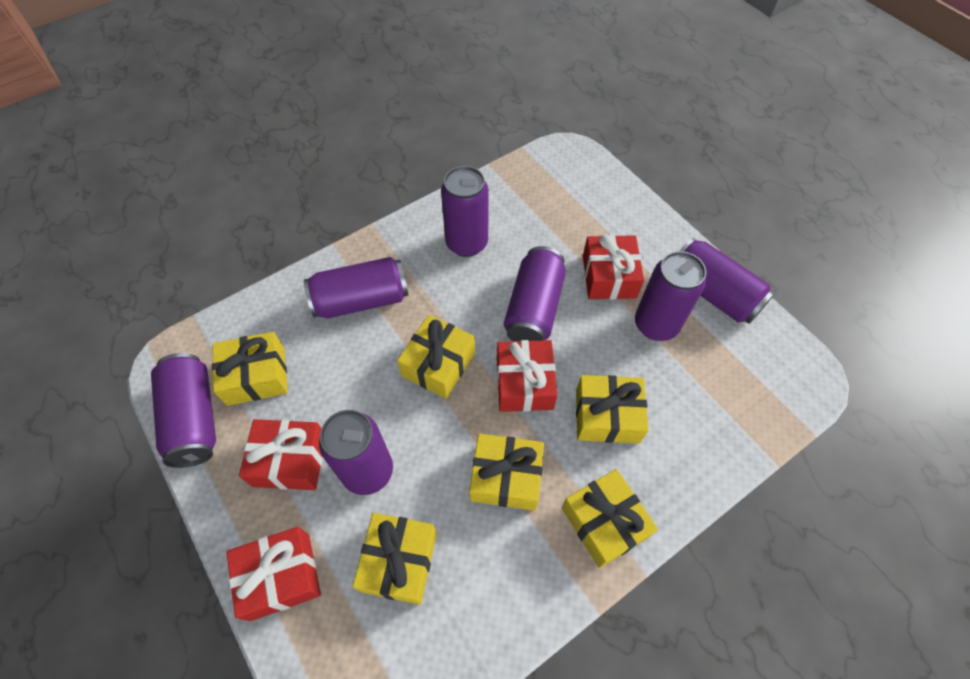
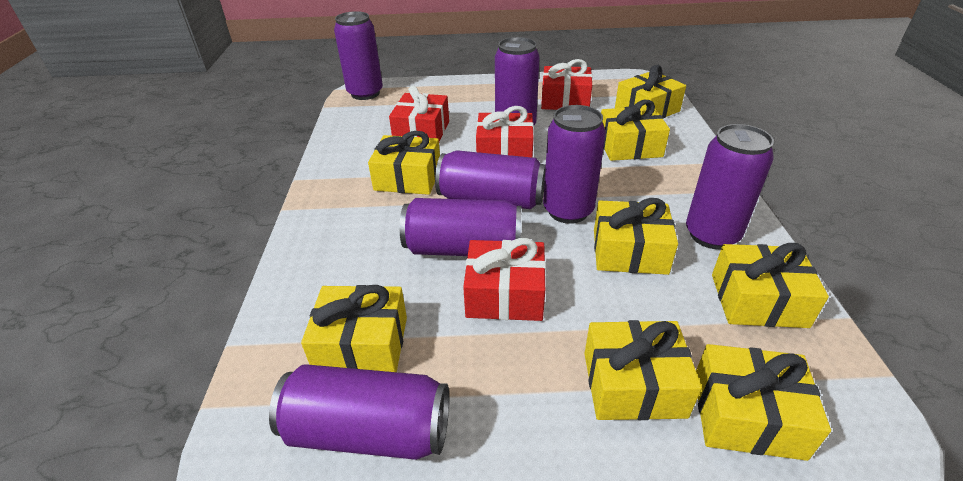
yellow gift: 6 -> 8

